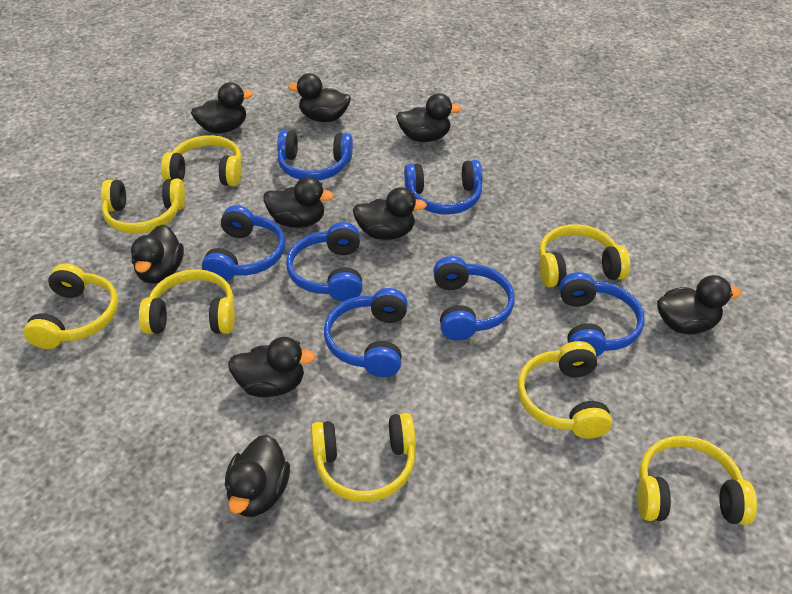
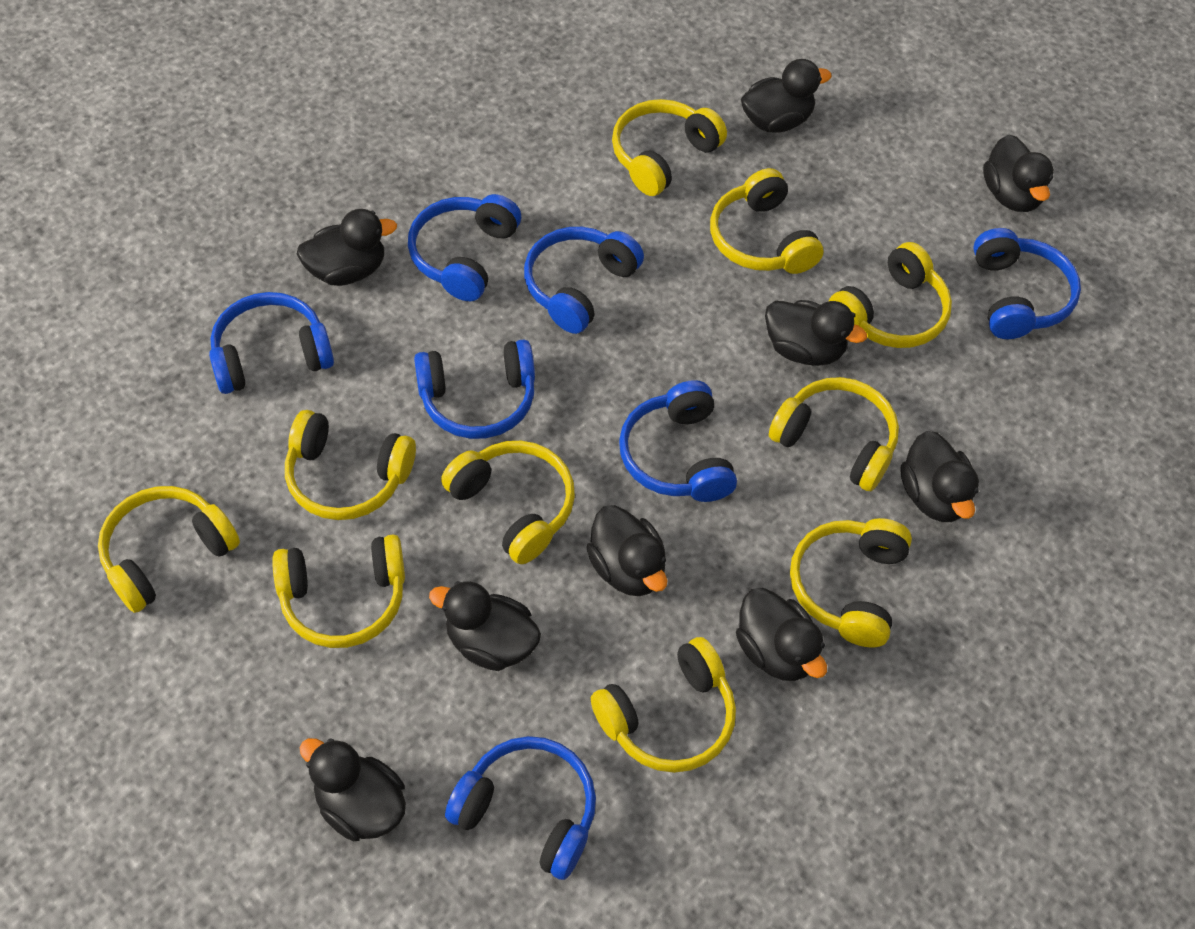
yellow headphones: 8 -> 10

